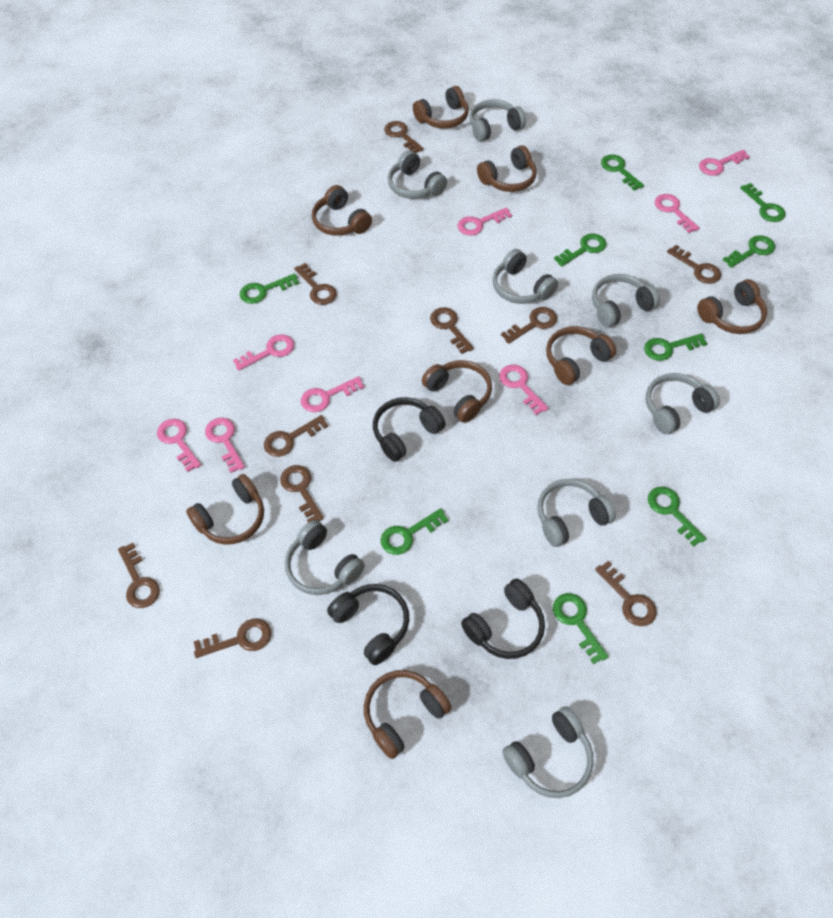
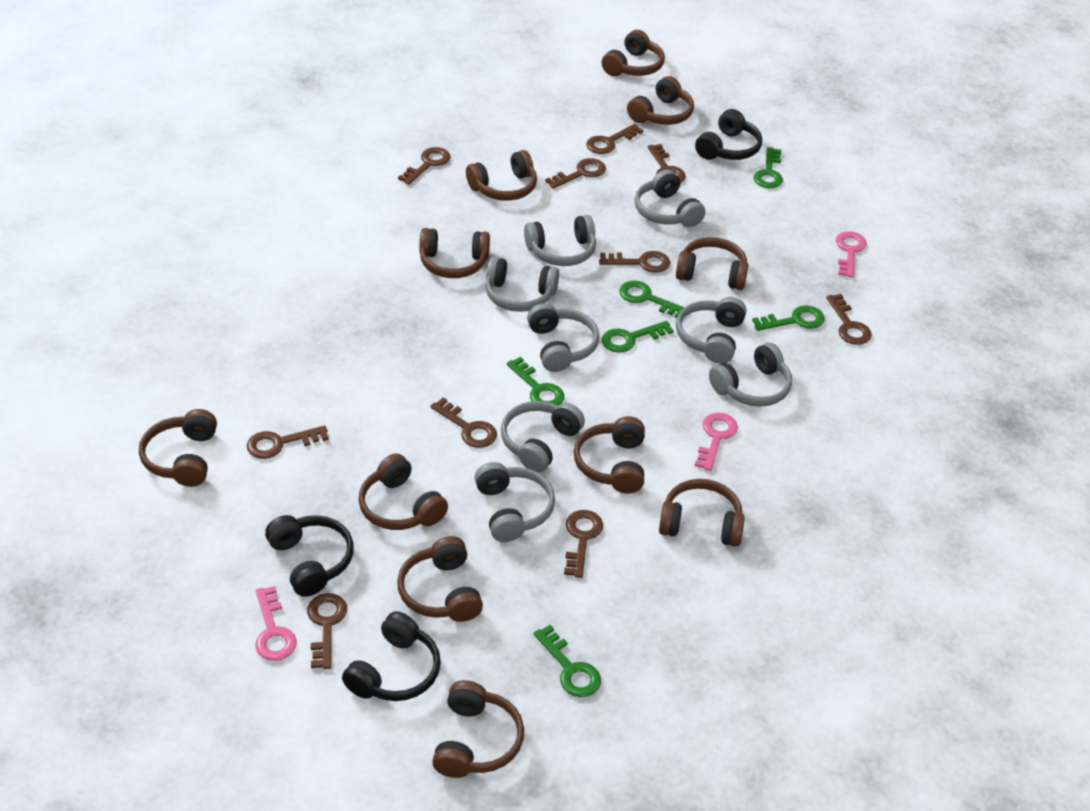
brown headphones: 8 -> 11
green key: 9 -> 6
pink key: 8 -> 3

